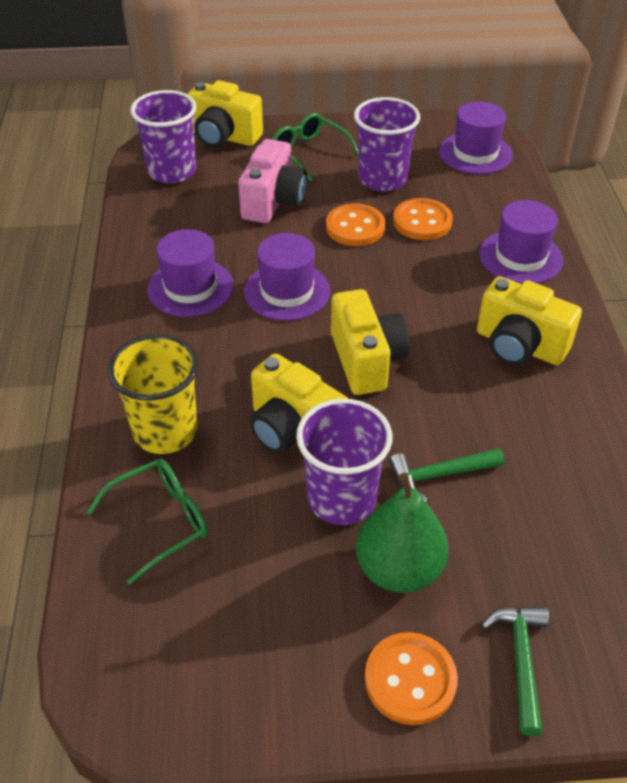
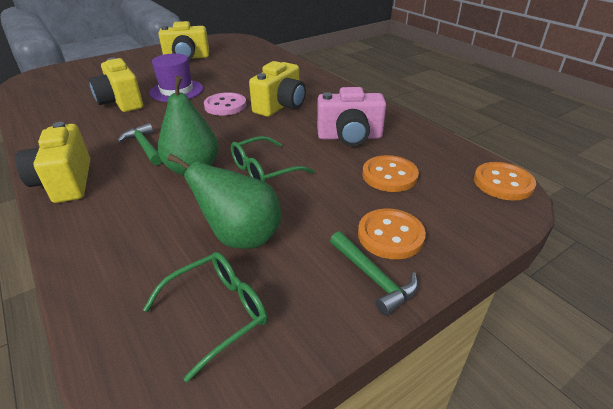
green pear: 1 -> 2
pink button: 0 -> 1
purple cup: 3 -> 0
purple hat: 4 -> 1
yellow cup: 1 -> 0

